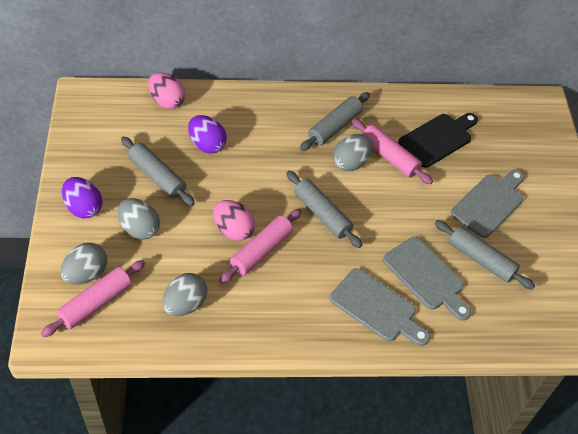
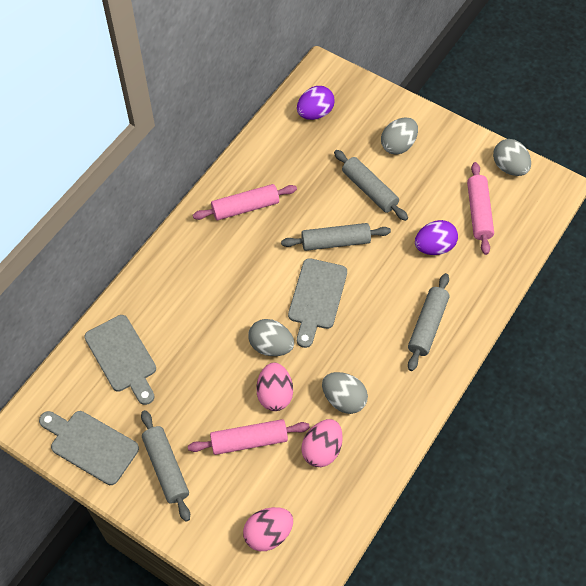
black cutting board: 1 -> 0
pink egg: 2 -> 3

